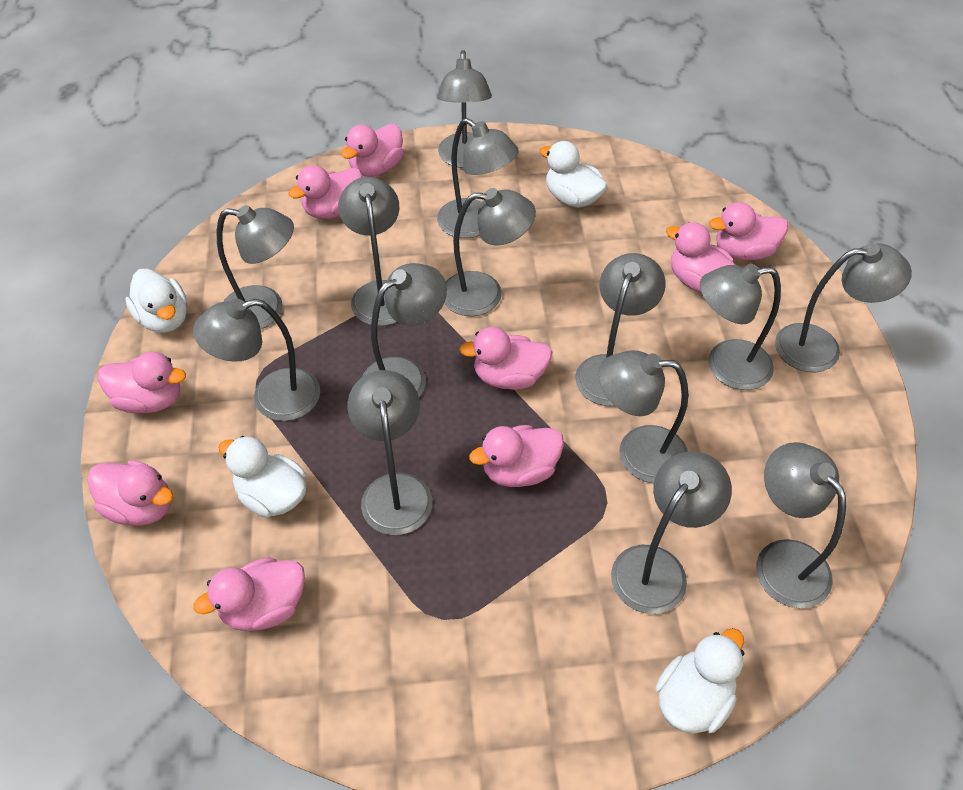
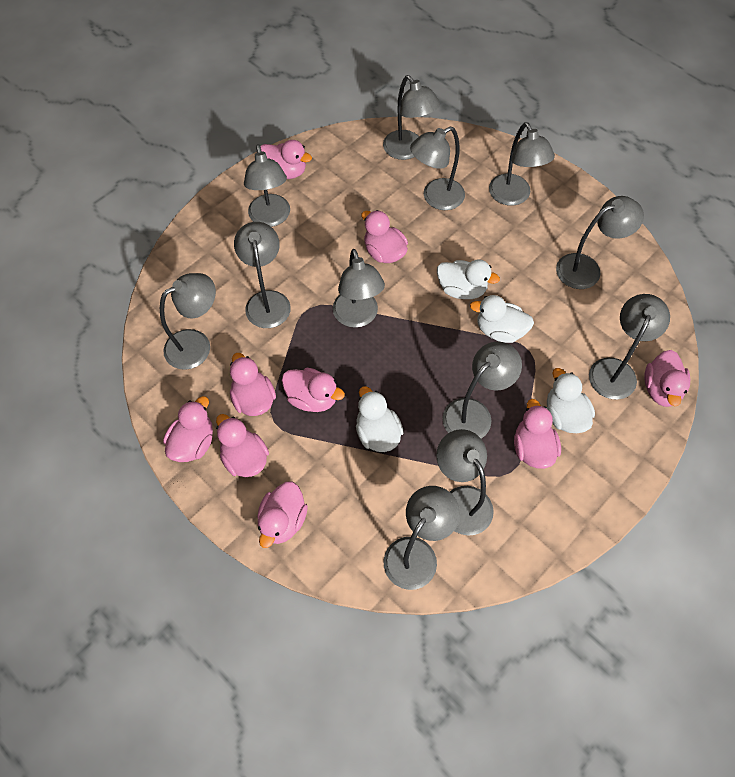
grey lamp: 14 -> 12

